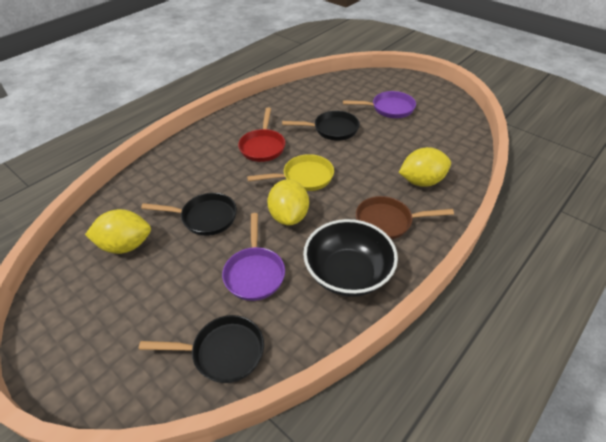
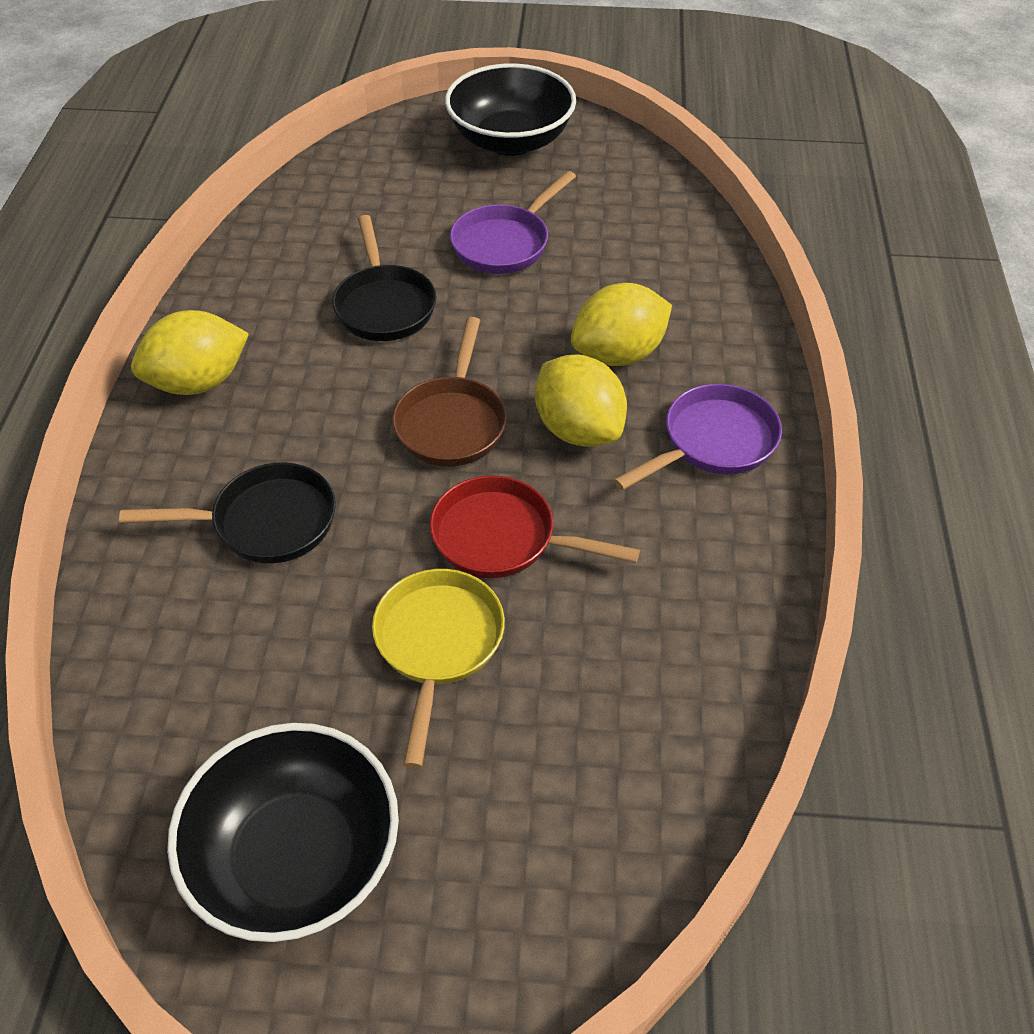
black bowl: 1 -> 2
black pan: 3 -> 2

